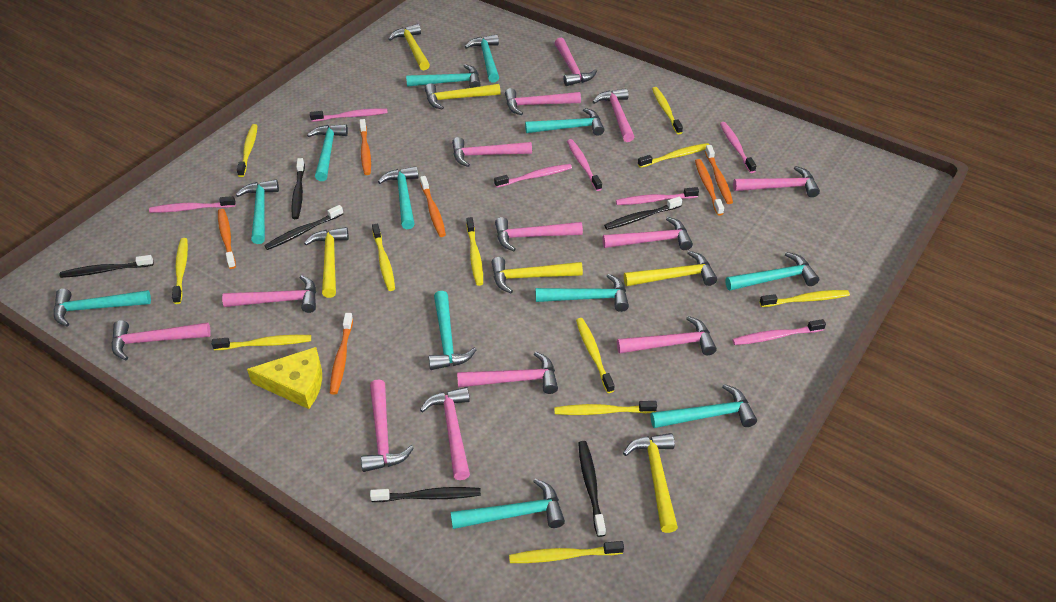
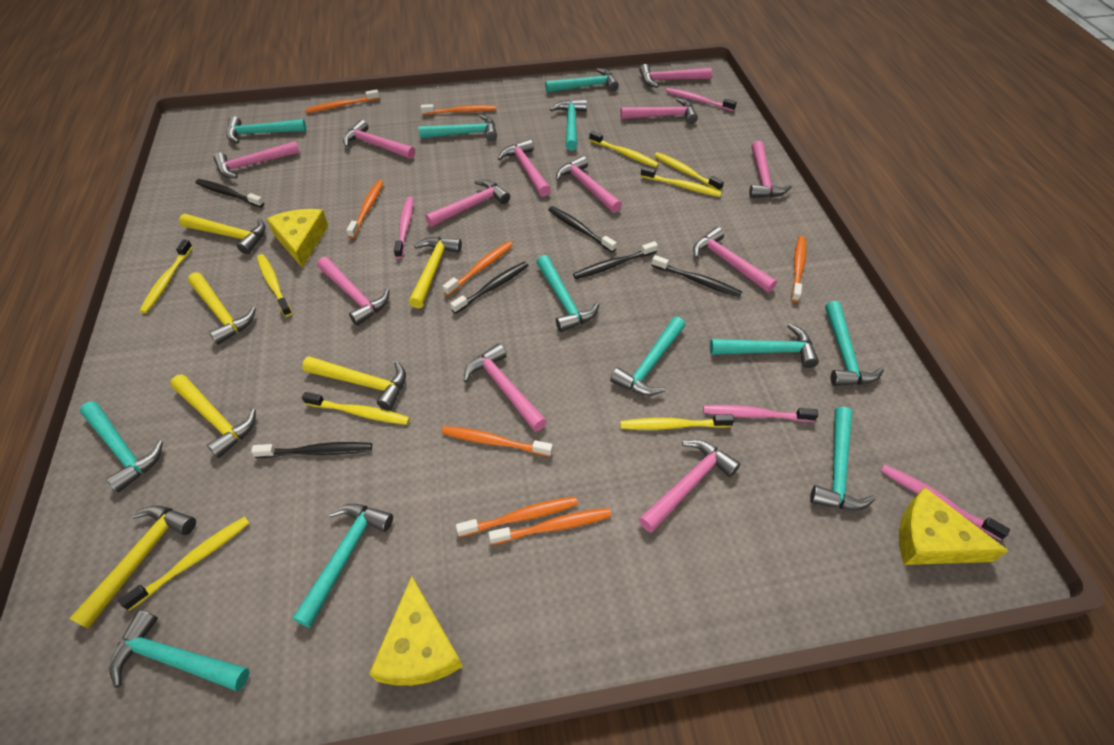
orange toothbrush: 6 -> 8
pink hammer: 13 -> 12
pink toothbrush: 7 -> 4
yellow cheese: 1 -> 3
yellow toothbrush: 11 -> 8

